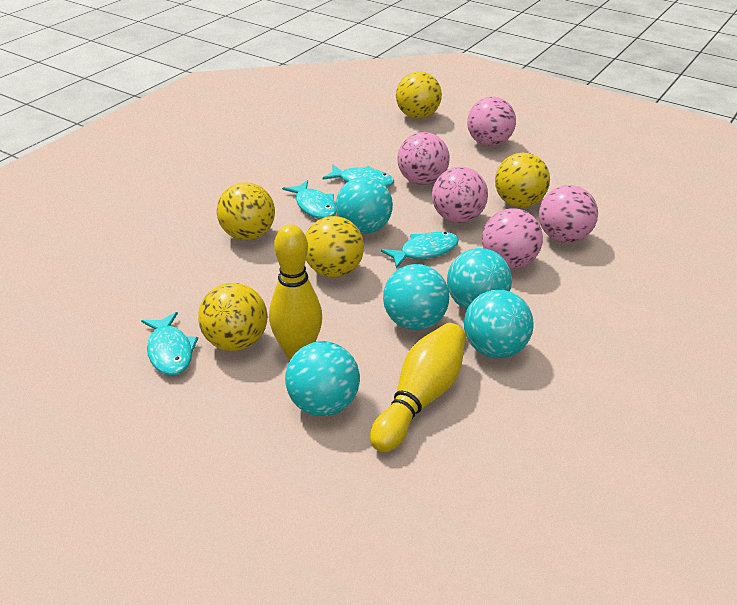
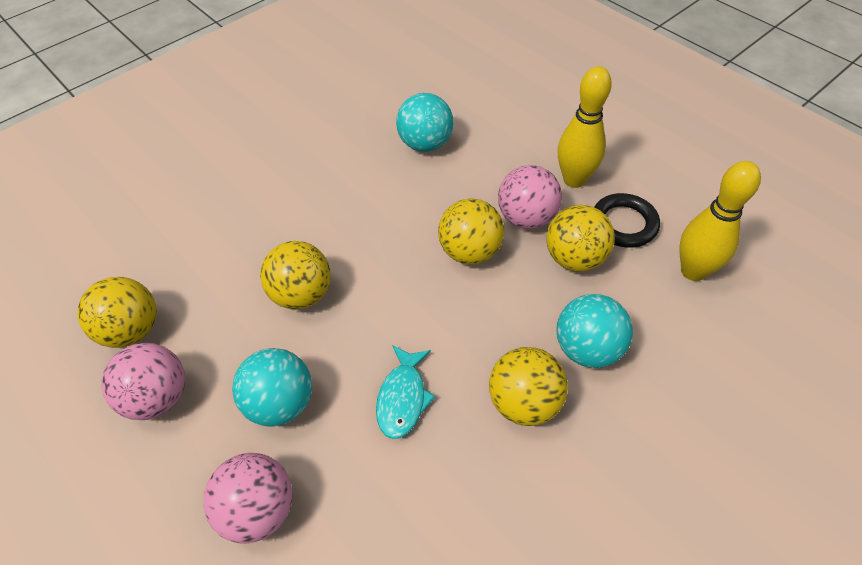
black ring: 0 -> 1
pink ball: 5 -> 3
turquoise ball: 5 -> 3
turquoise fish: 4 -> 1

